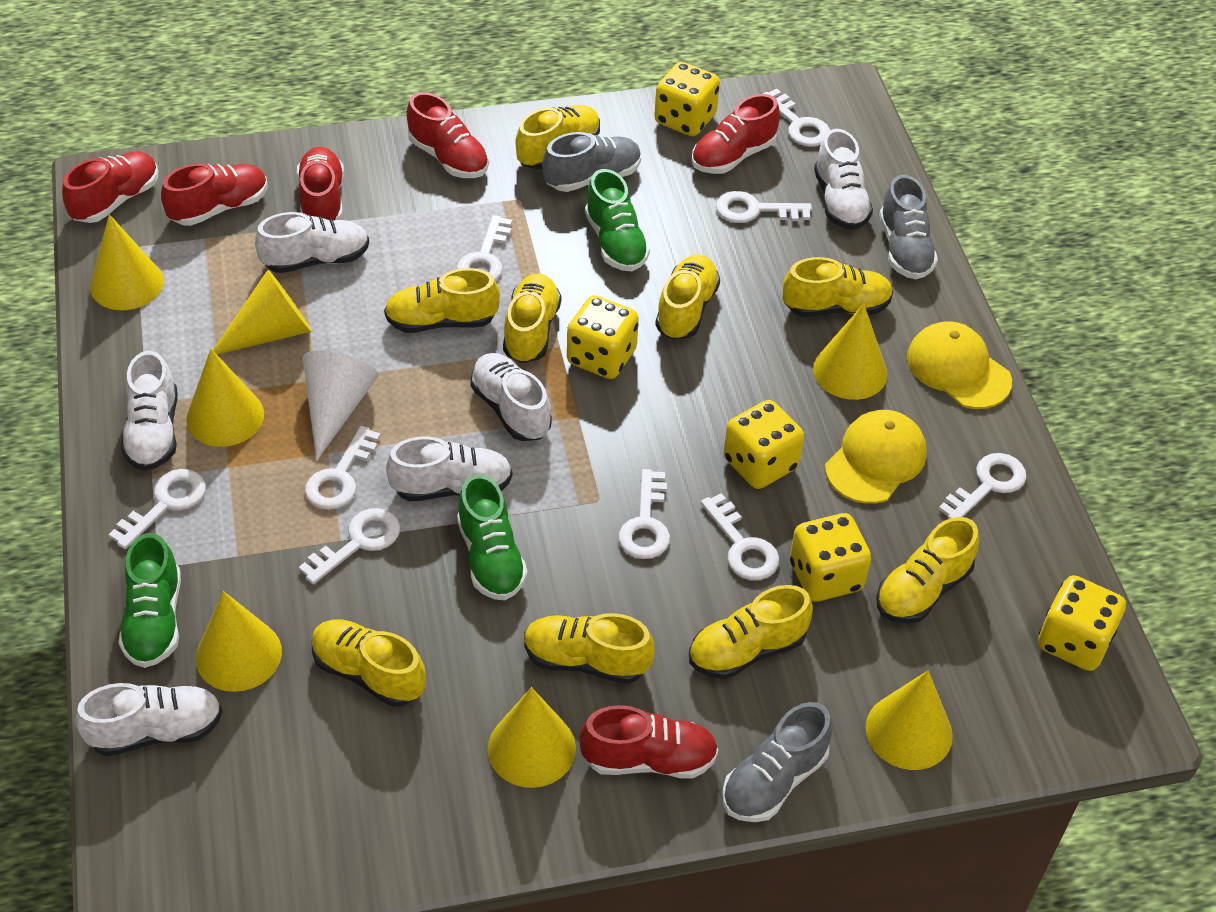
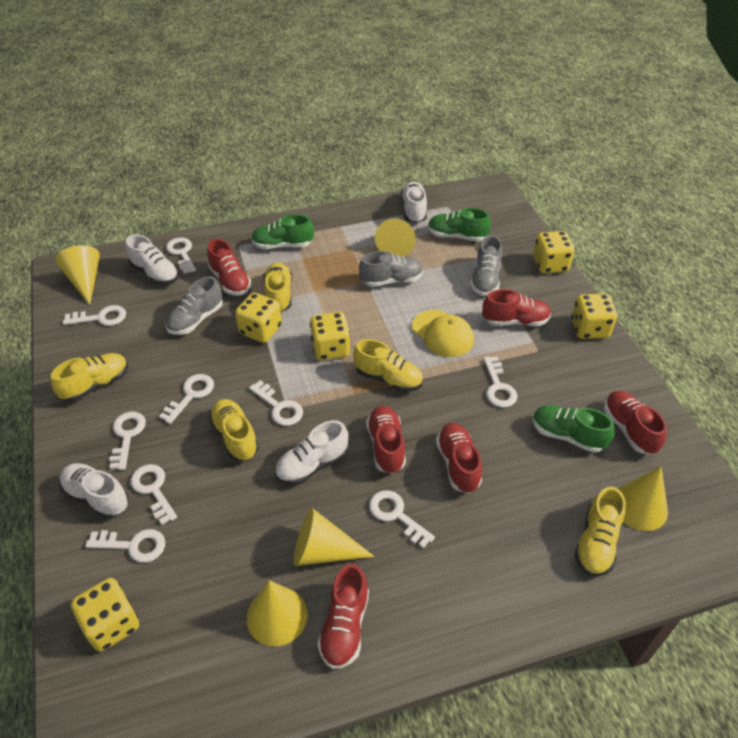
white cone: 1 -> 0
white shoe: 6 -> 4
yellow cap: 2 -> 1
yellow cone: 7 -> 5
yellow shoe: 9 -> 5

